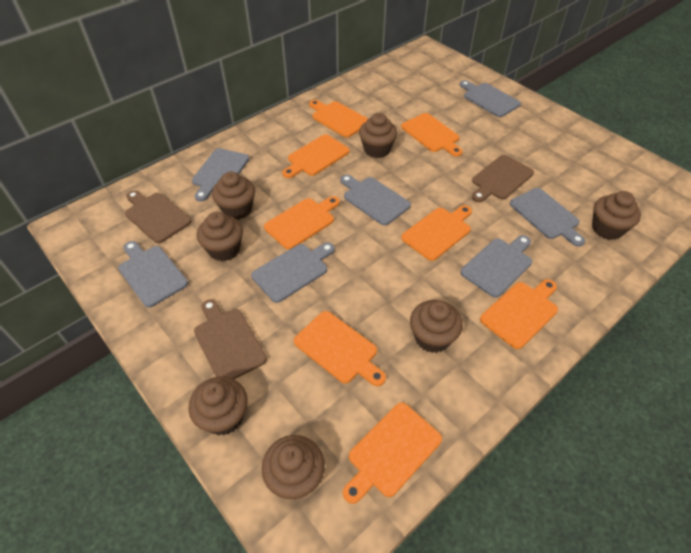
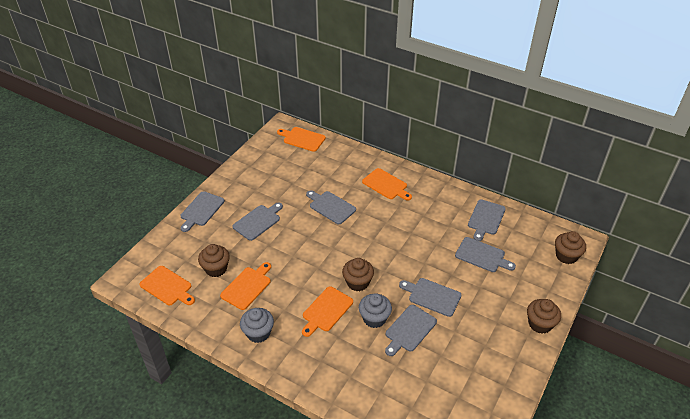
brown cupcake: 7 -> 4
brown cutting board: 3 -> 0
grey cupcake: 0 -> 2
orange cutting board: 8 -> 5

